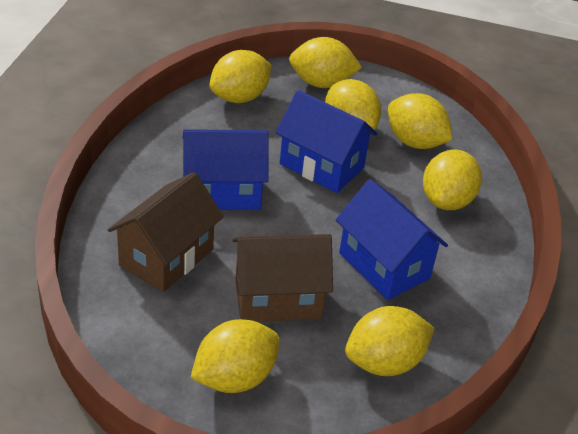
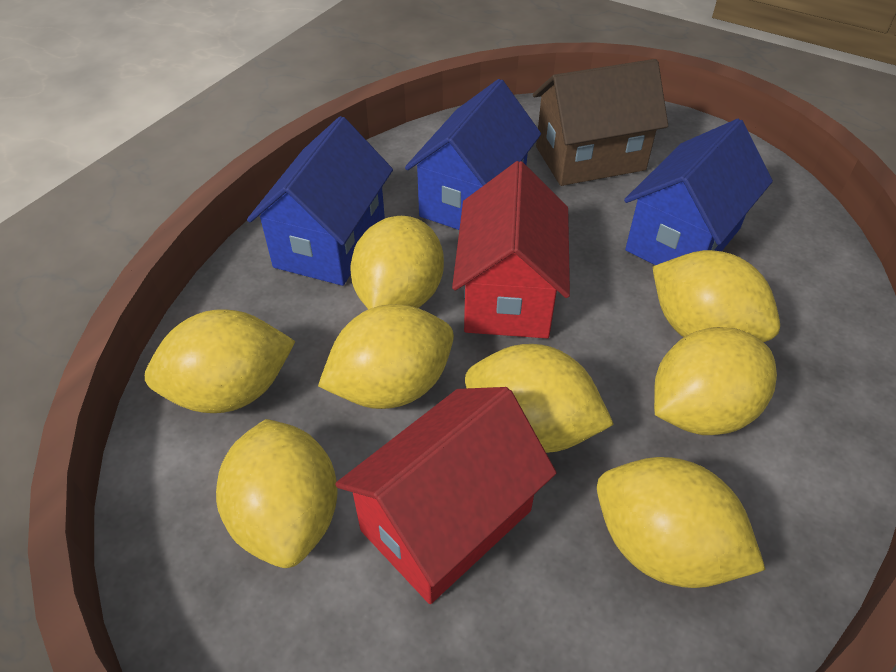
brown house: 2 -> 1
red house: 0 -> 2
yellow lemon: 7 -> 8

